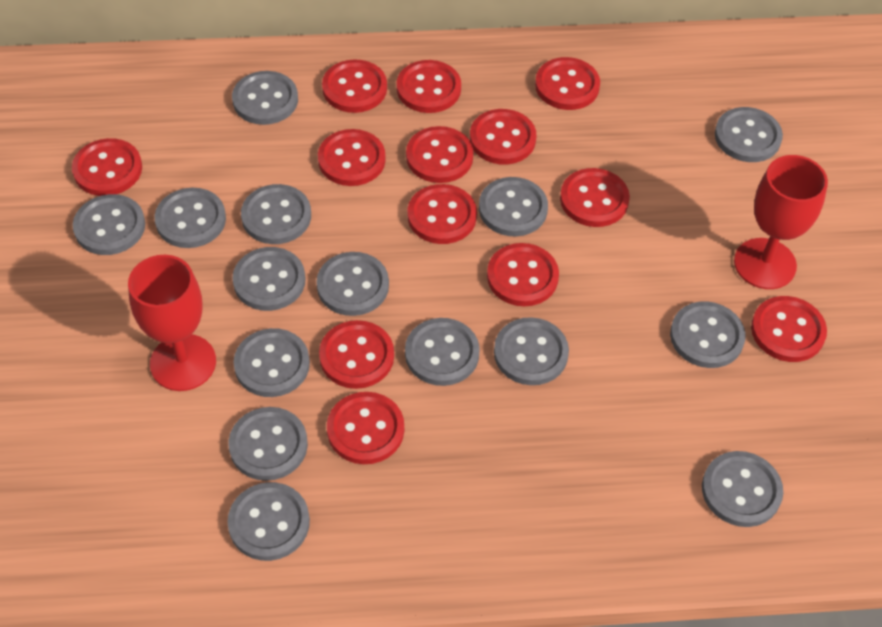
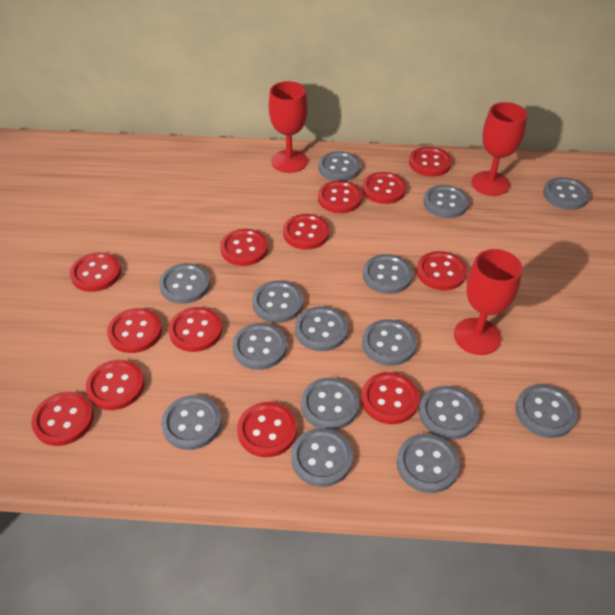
red goblet: 2 -> 3

